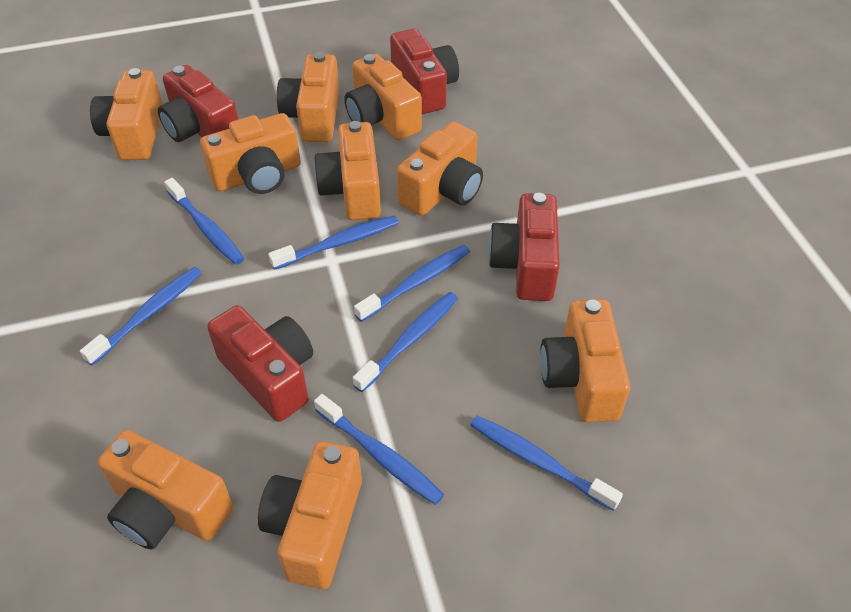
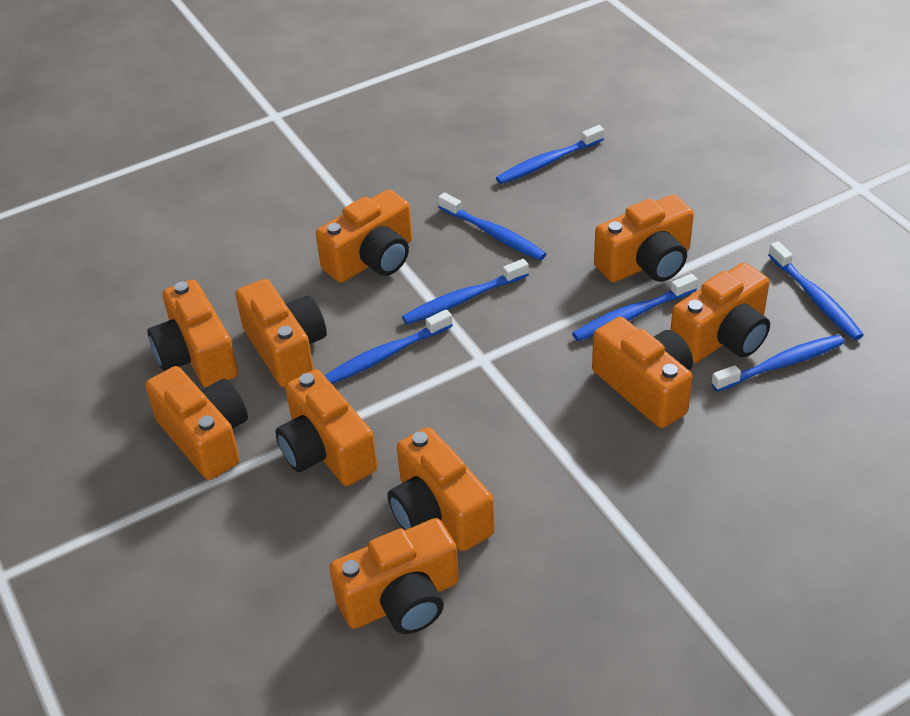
orange camera: 9 -> 10
red camera: 4 -> 0

